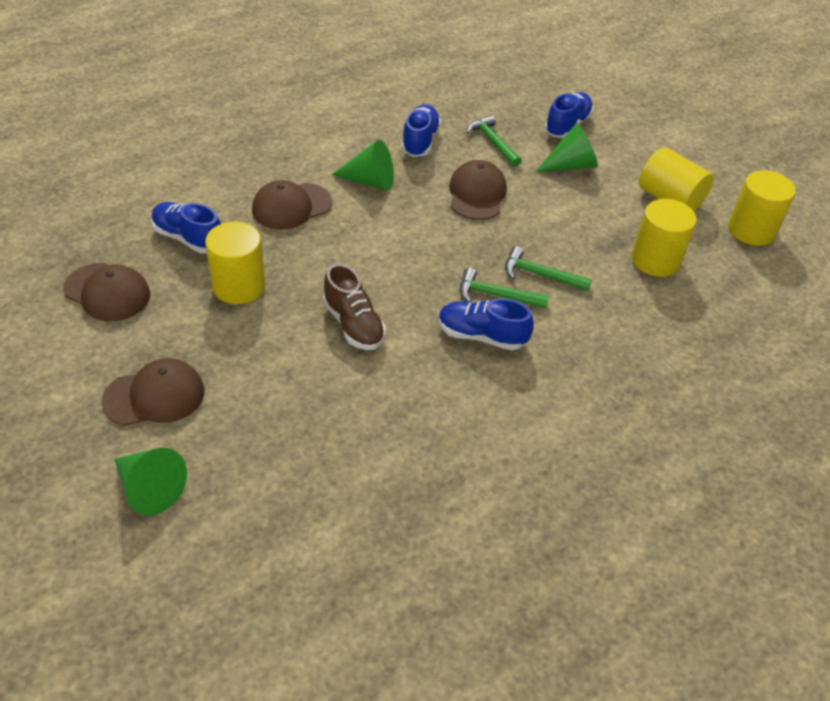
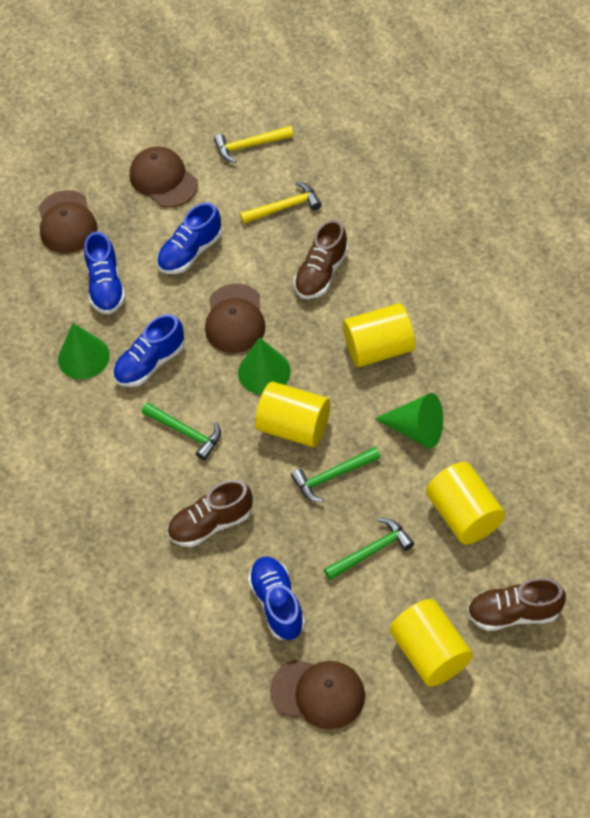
brown shoe: 1 -> 3
yellow hammer: 0 -> 2

